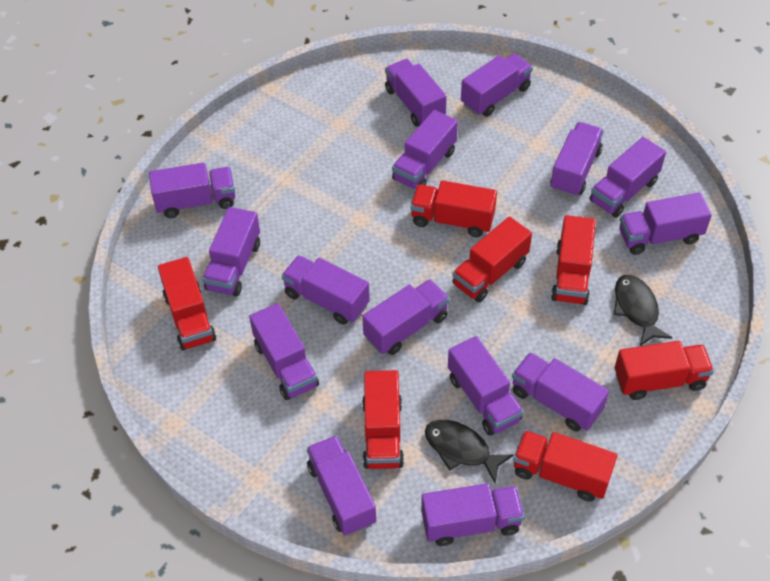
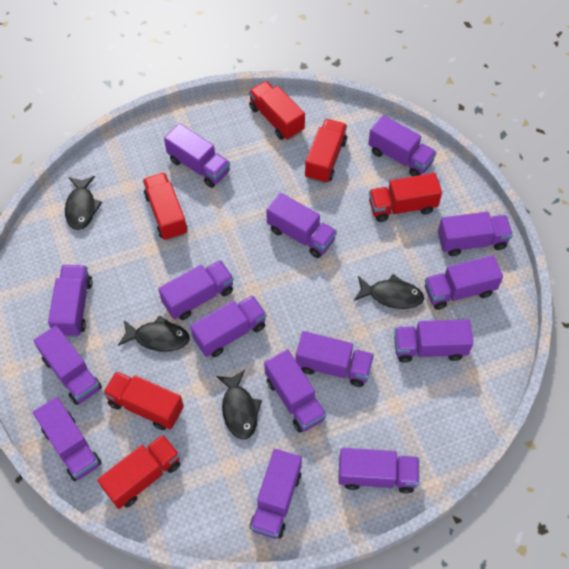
black fish: 2 -> 4
red truck: 7 -> 6

